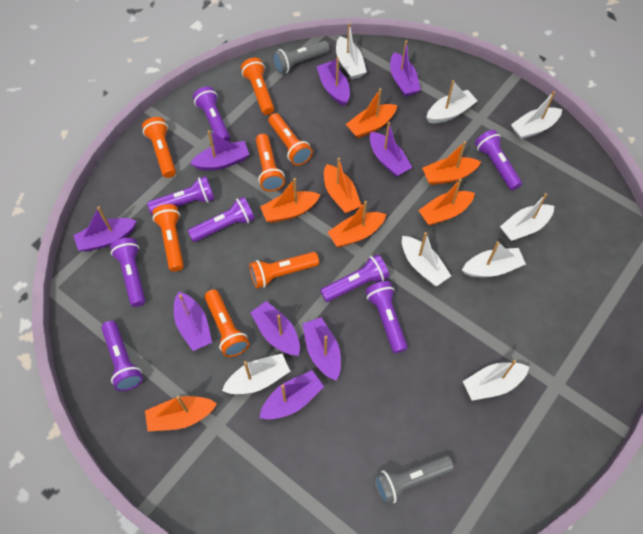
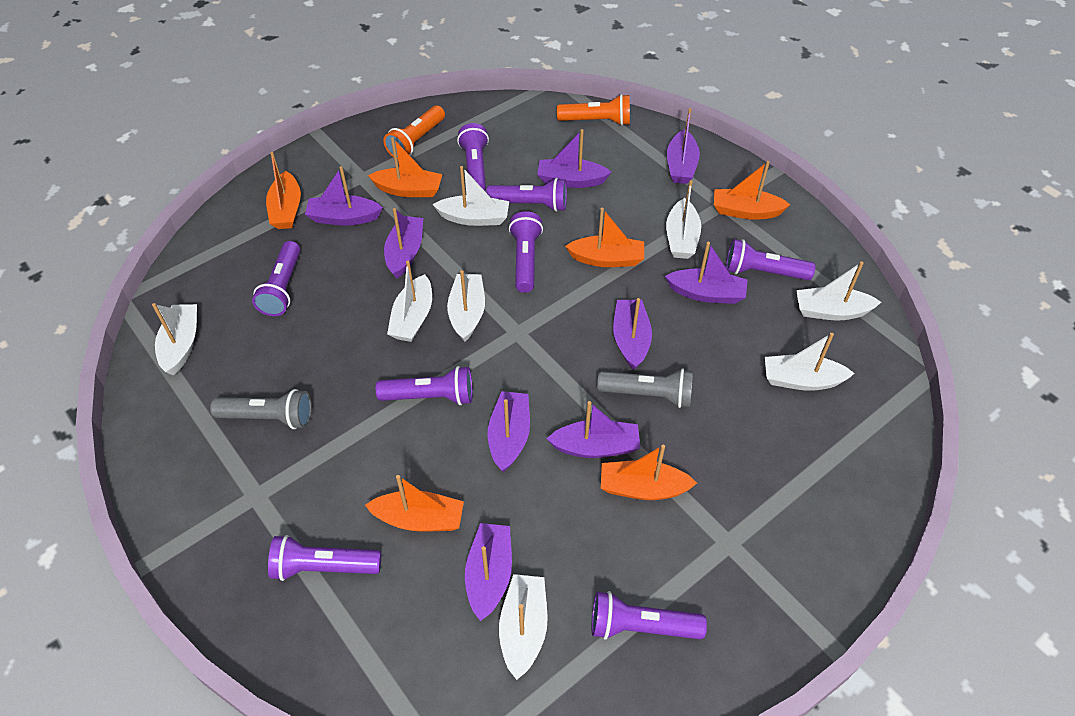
orange boat: 7 -> 6
orange flashlight: 7 -> 2

